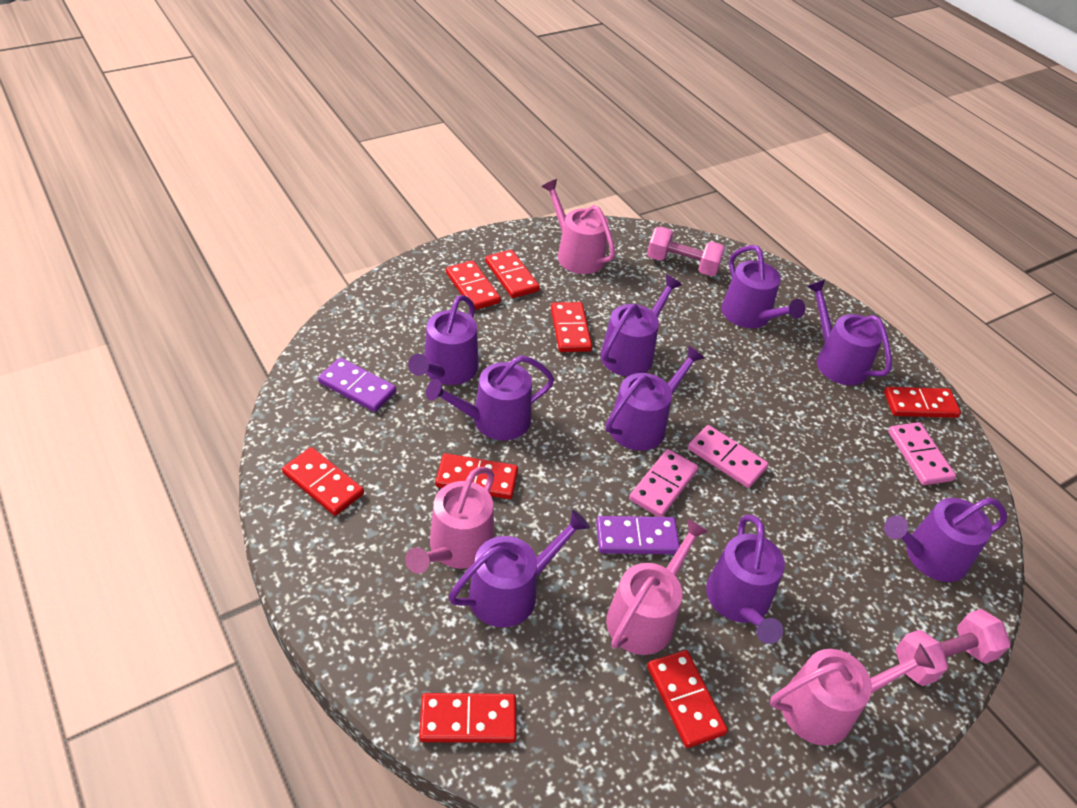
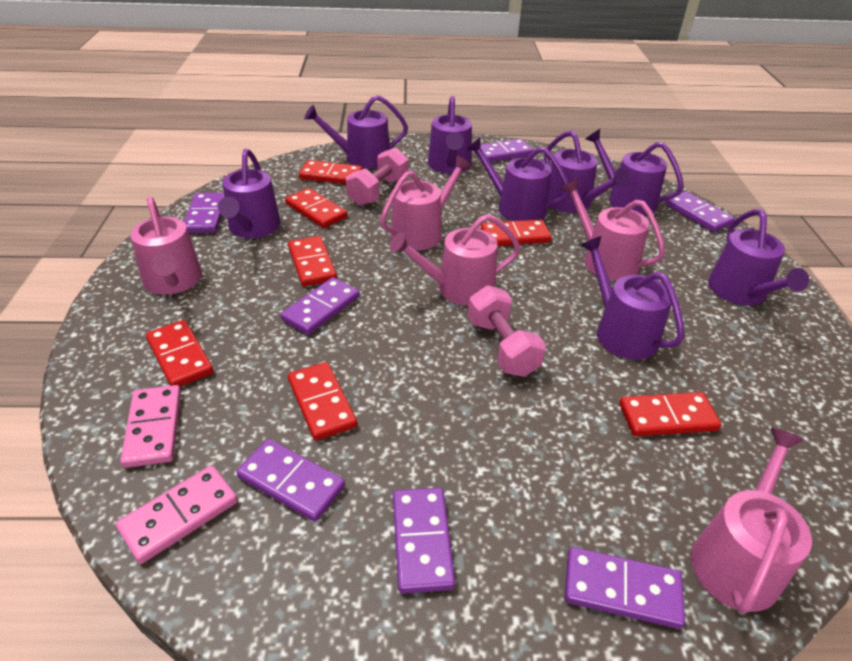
pink domino: 3 -> 2
pink watering can: 4 -> 5
purple domino: 2 -> 7
purple watering can: 9 -> 8
red domino: 8 -> 7

